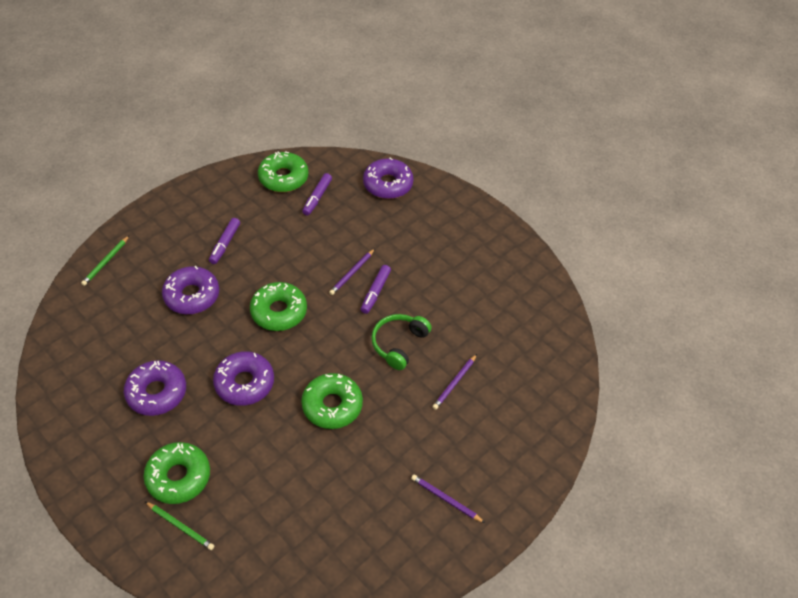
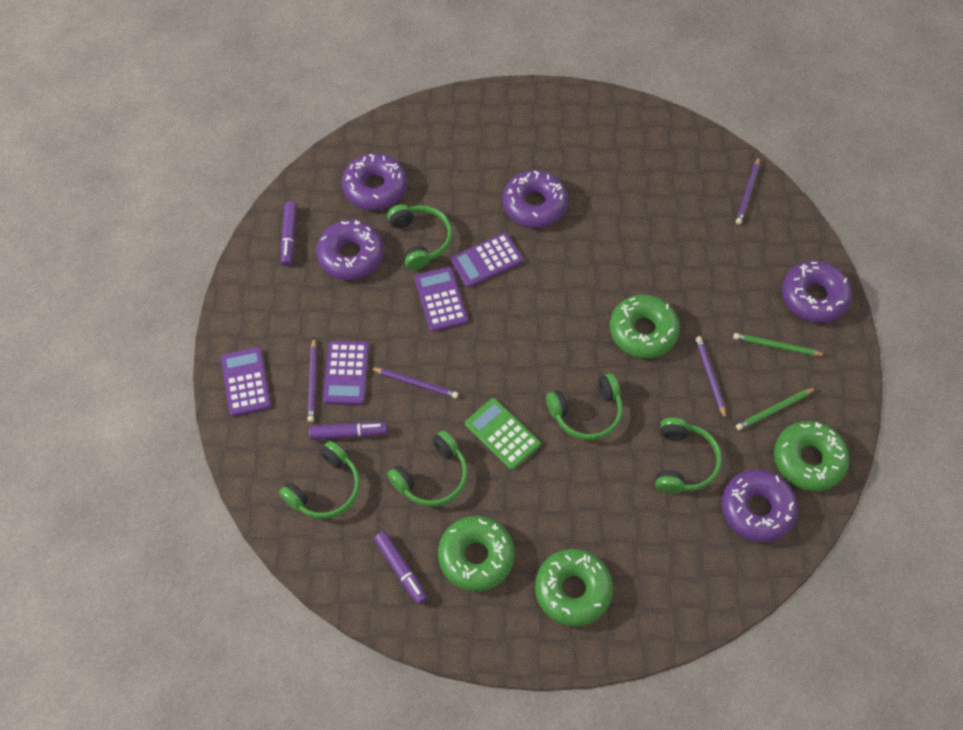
green calculator: 0 -> 1
green headphones: 1 -> 5
purple calculator: 0 -> 4
purple donut: 4 -> 5
purple pencil: 3 -> 4

